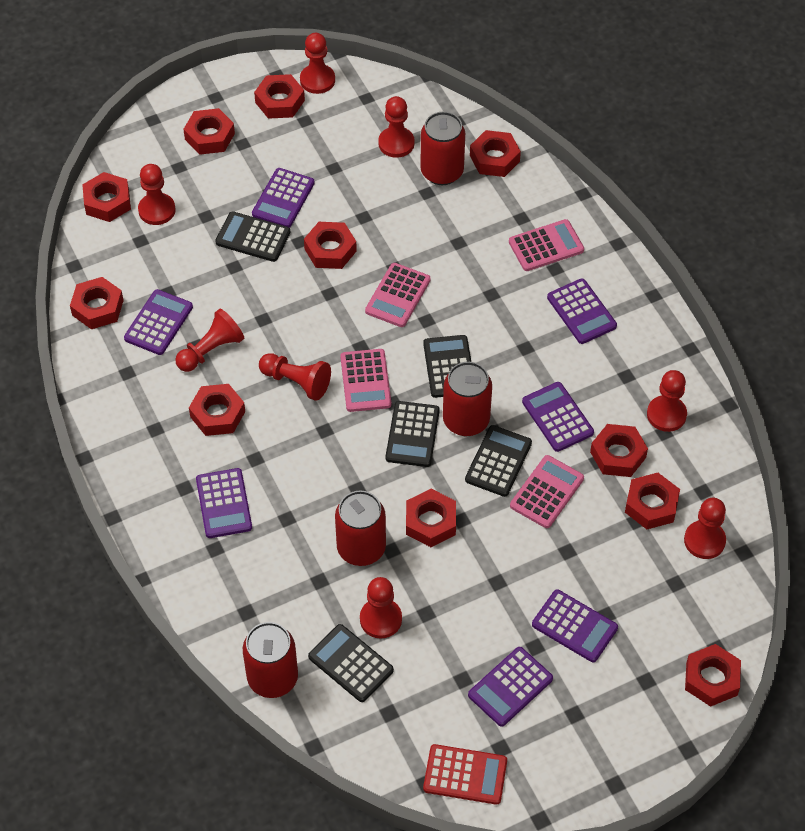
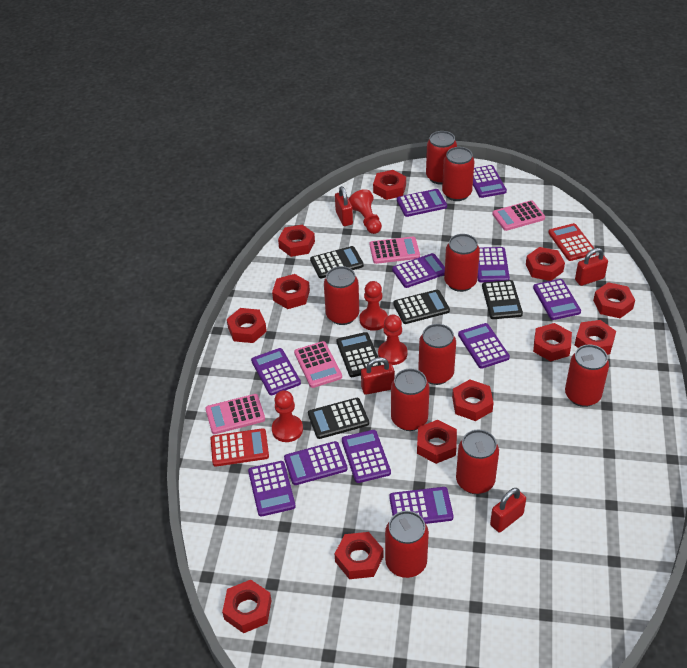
purple calculator: 7 -> 11
red calculator: 1 -> 2
red can: 4 -> 9
red nut: 11 -> 12
red padlock: 0 -> 4
red pawn: 8 -> 4

